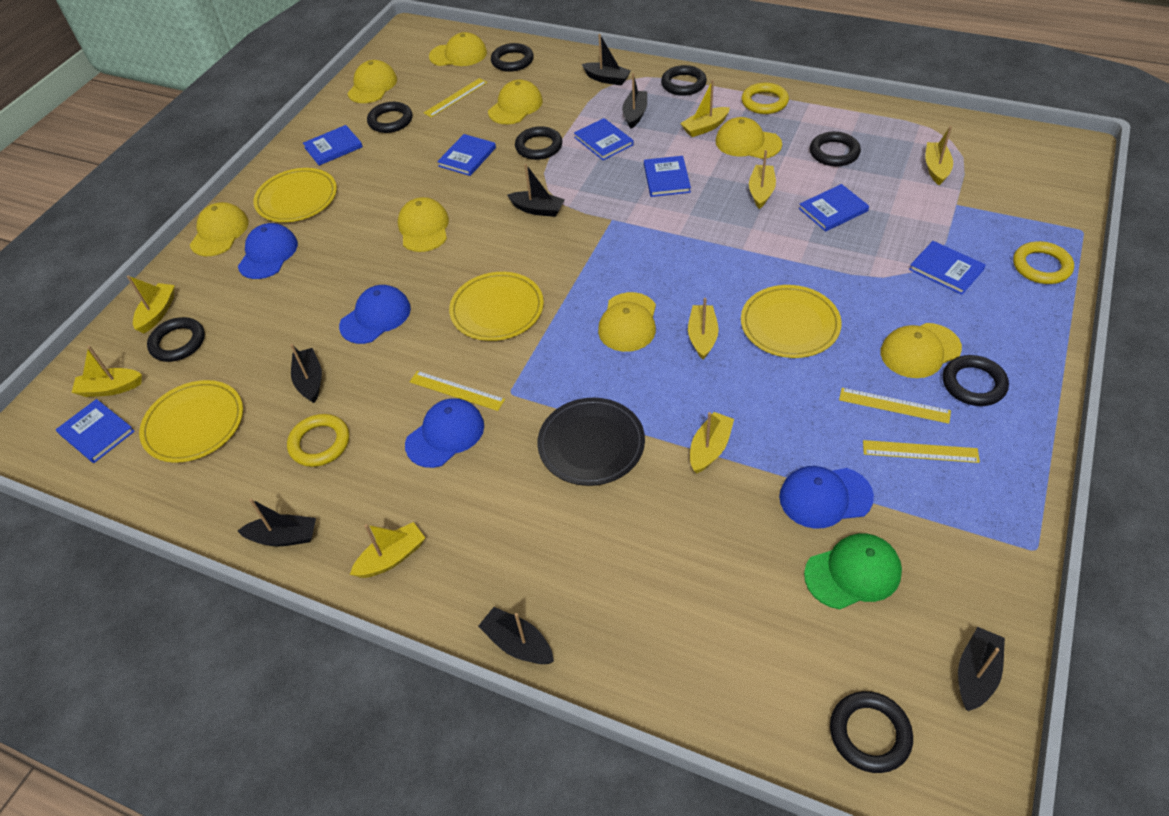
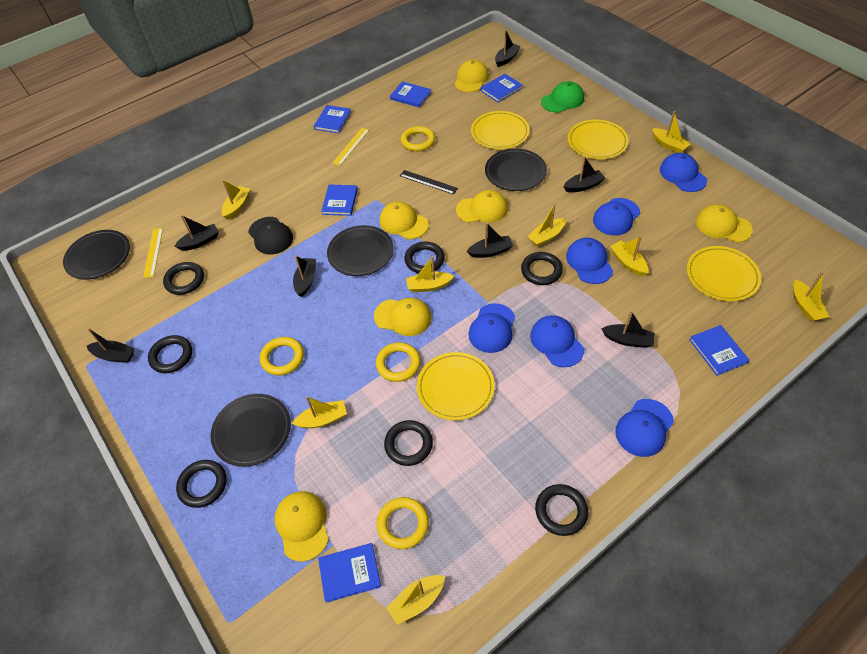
black cap: 0 -> 1
black plate: 1 -> 4
black ring: 8 -> 7
black ruler: 0 -> 1
blue book: 7 -> 6
blue cap: 4 -> 6
yellow cap: 8 -> 6
yellow ring: 3 -> 4
yellow ruler: 4 -> 2

